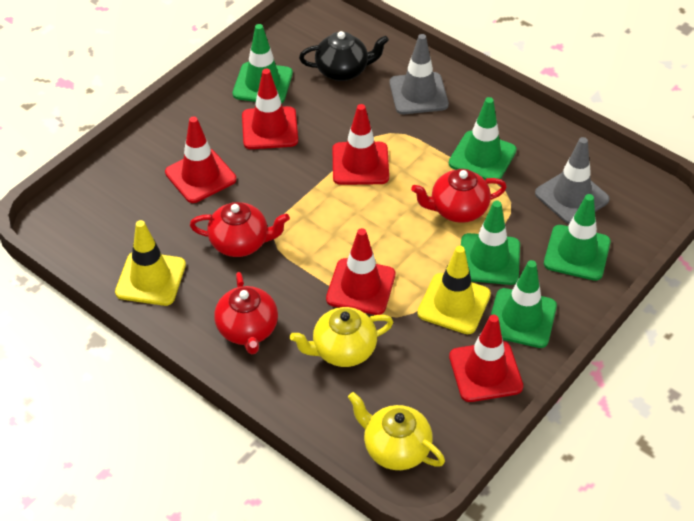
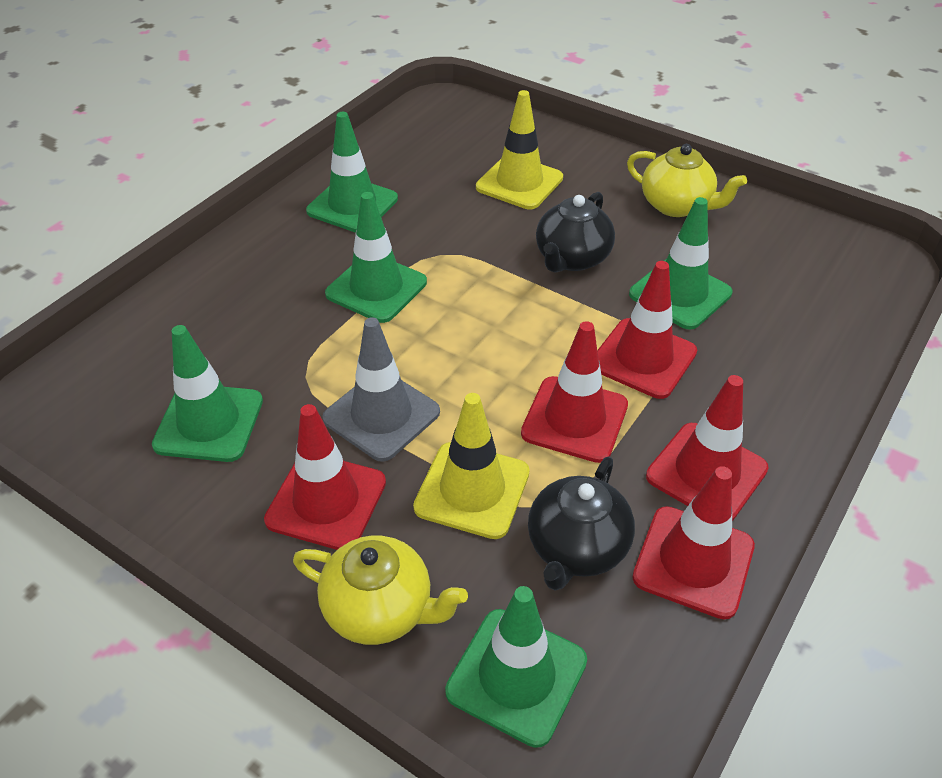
black teapot: 1 -> 2
grey traffic cone: 2 -> 1
red teapot: 3 -> 0

